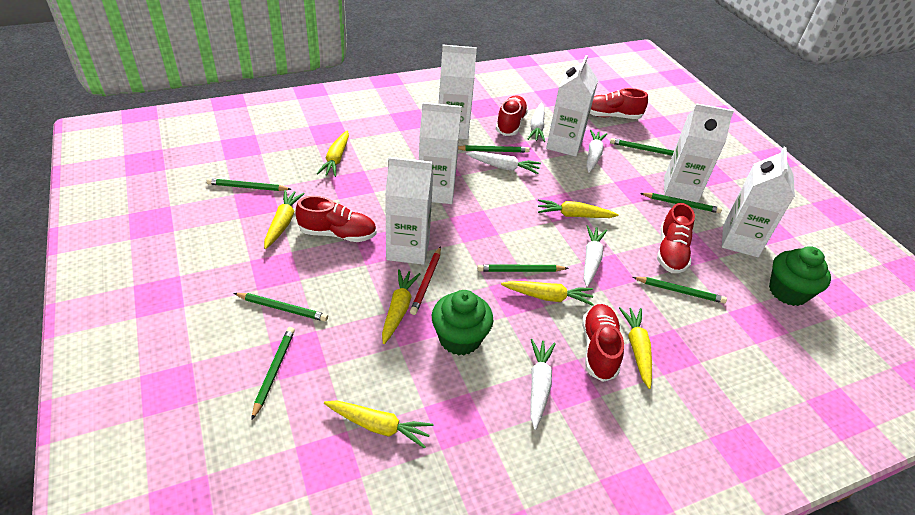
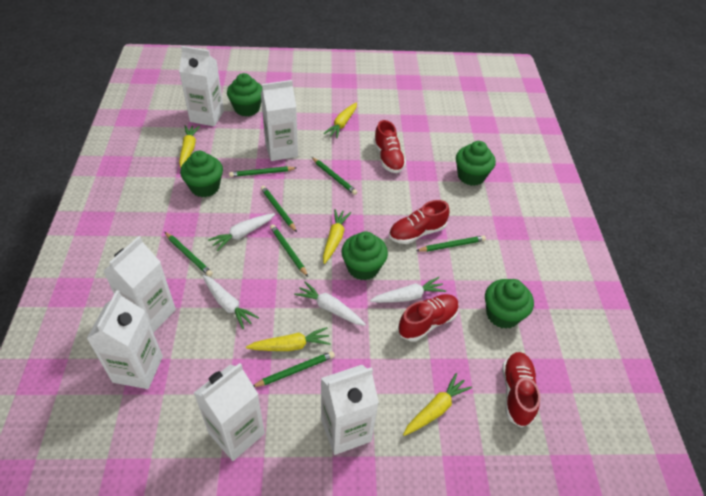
green cupcake: 2 -> 5
green pencil: 8 -> 7
red pencil: 1 -> 0
red shoe: 5 -> 4
white carrot: 5 -> 4
yellow carrot: 7 -> 5

